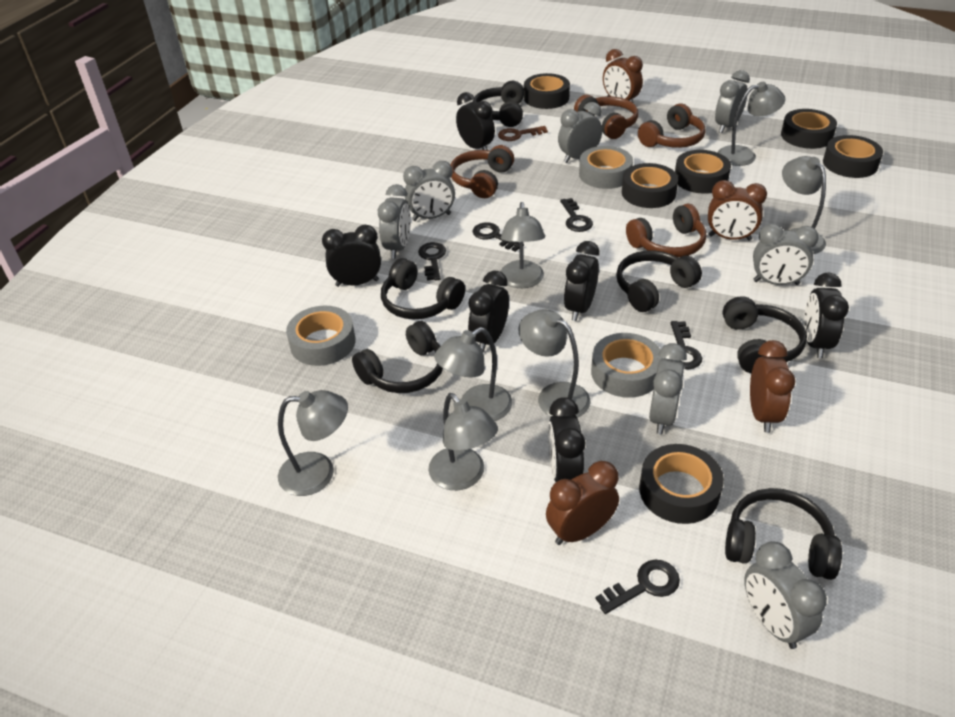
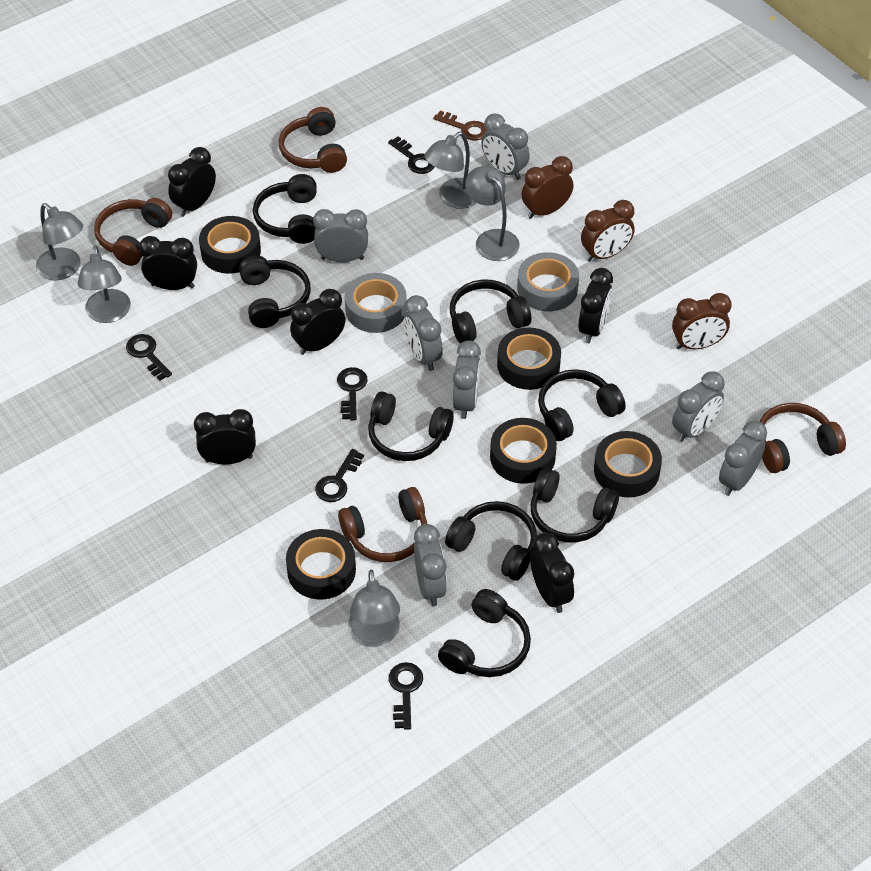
black headphones: 6 -> 8
black tape: 6 -> 5
brown clock: 4 -> 3
grey lamp: 7 -> 5
grey tape: 3 -> 2

